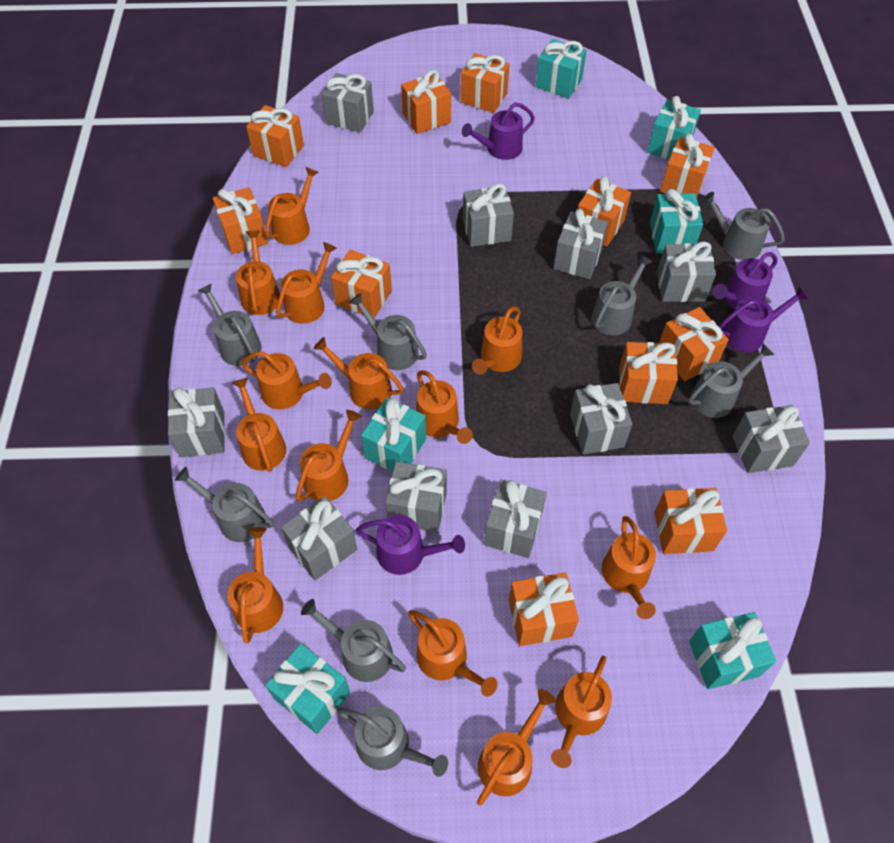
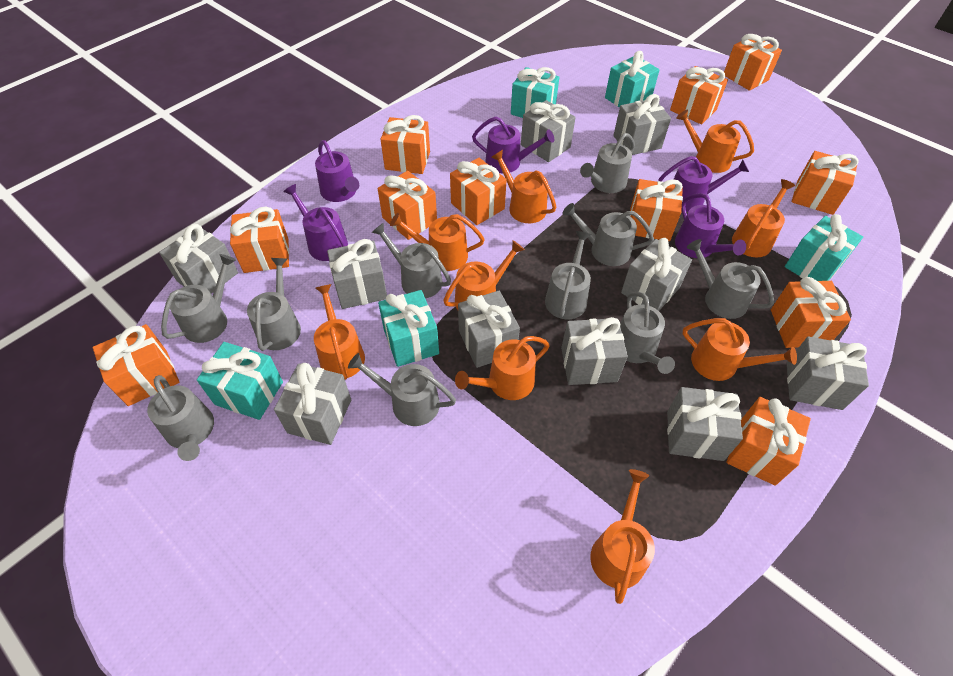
grey watering can: 8 -> 10
orange watering can: 14 -> 9
purple watering can: 4 -> 5
turquoise gift: 6 -> 5

